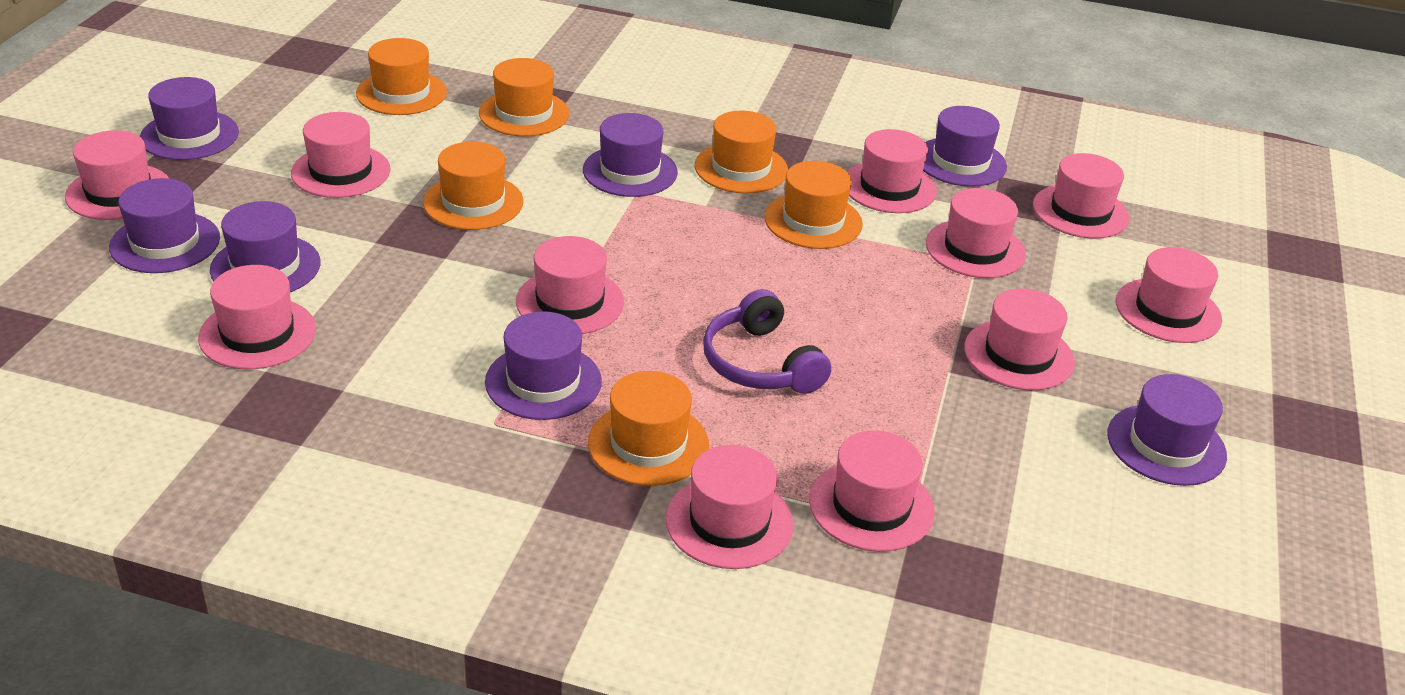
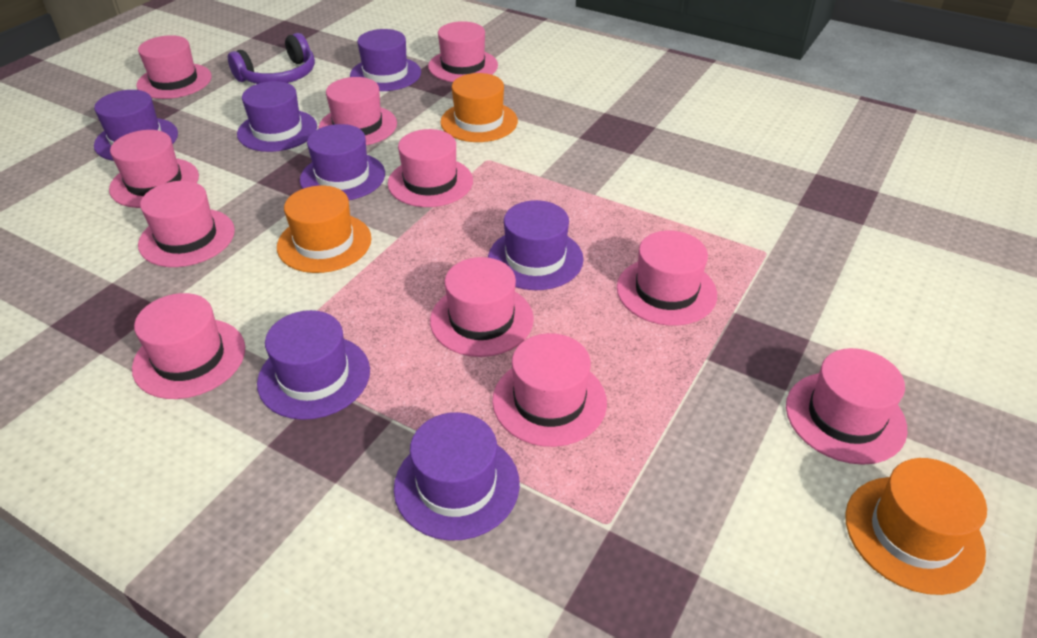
orange hat: 6 -> 3

